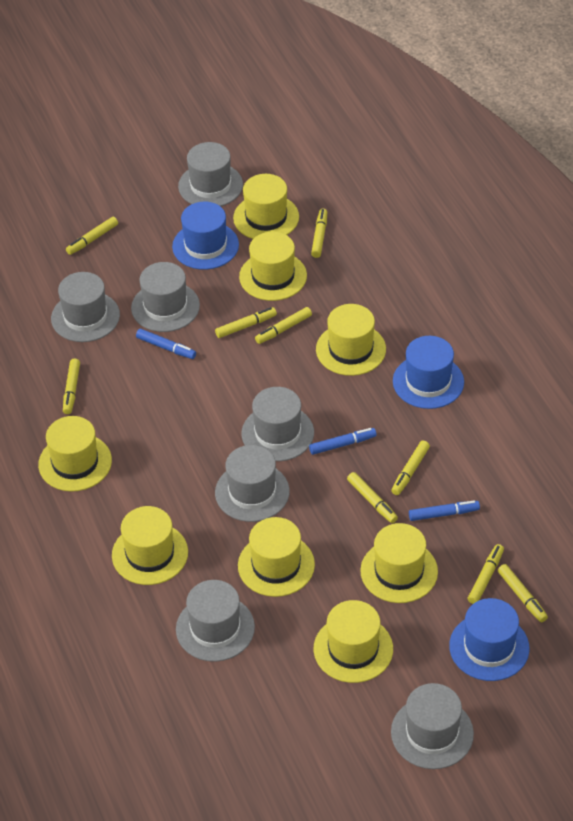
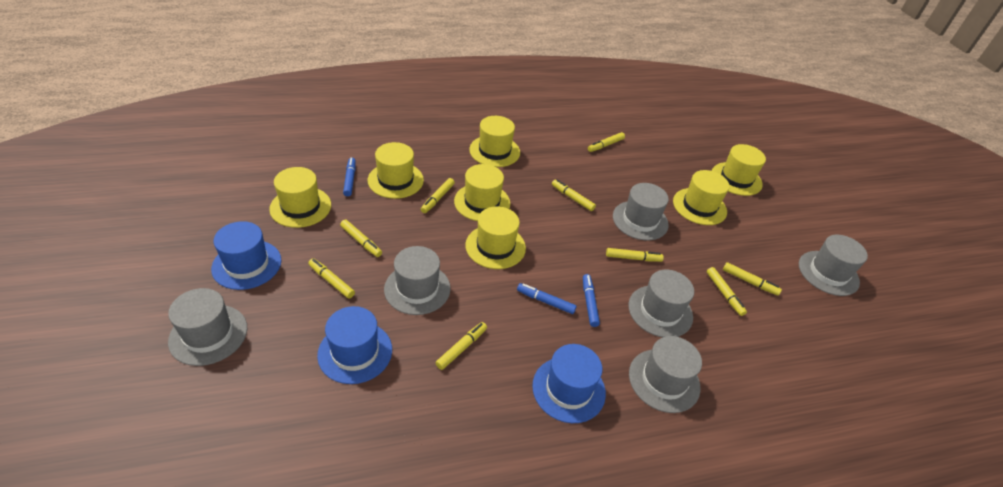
grey hat: 7 -> 6
yellow hat: 8 -> 7

